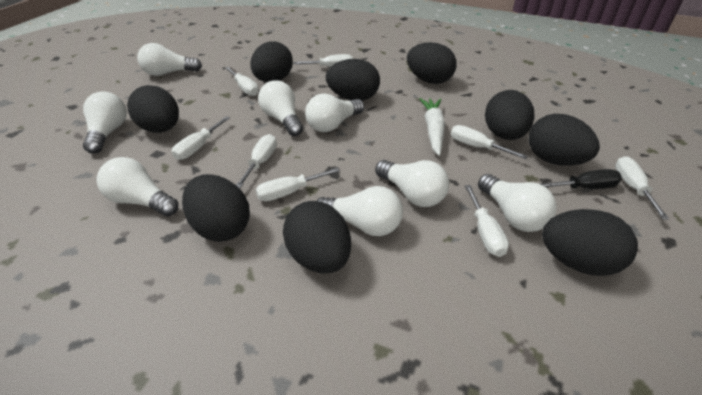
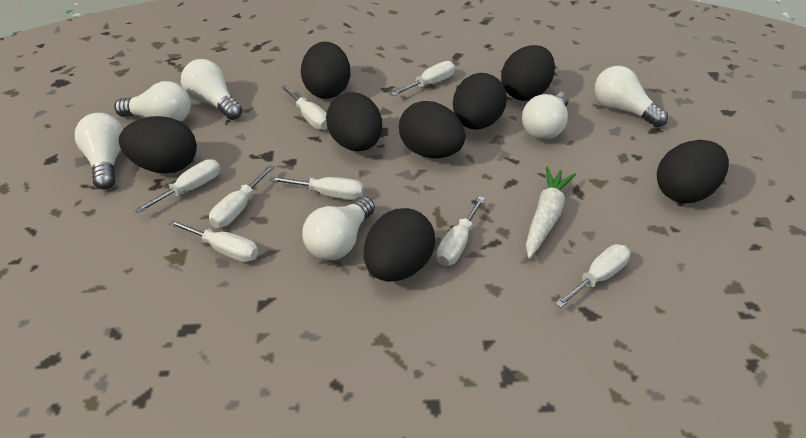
black egg: 9 -> 8
black screwdriver: 1 -> 0
white light bulb: 8 -> 6

